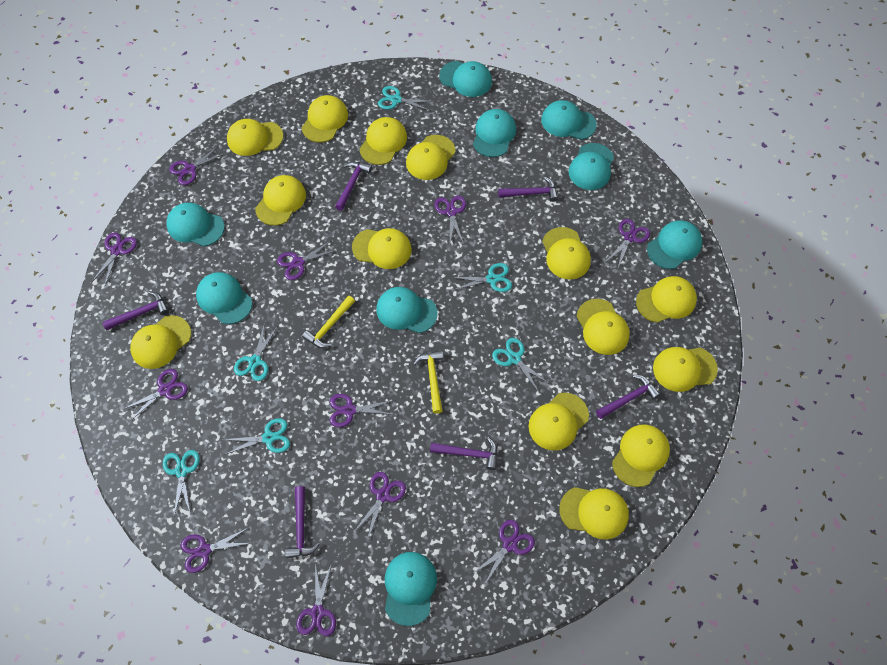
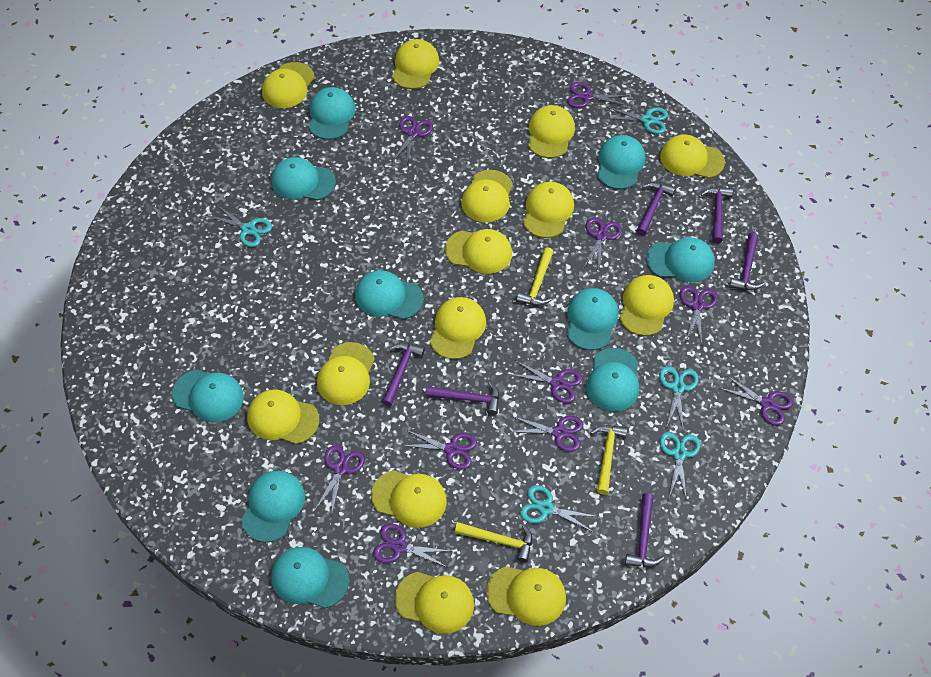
purple scissors: 11 -> 10
turquoise cap: 9 -> 10
turquoise scissors: 6 -> 5
yellow hammer: 2 -> 3

